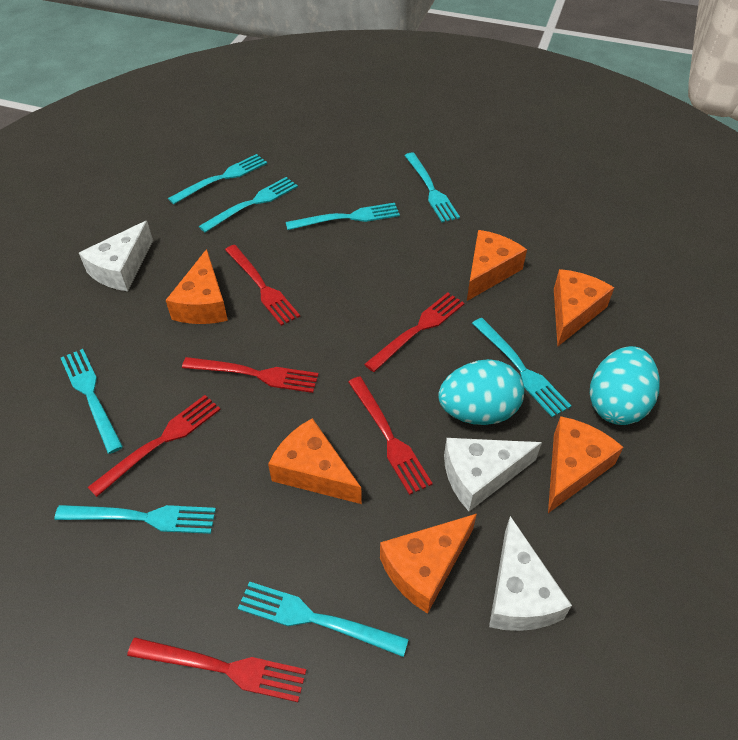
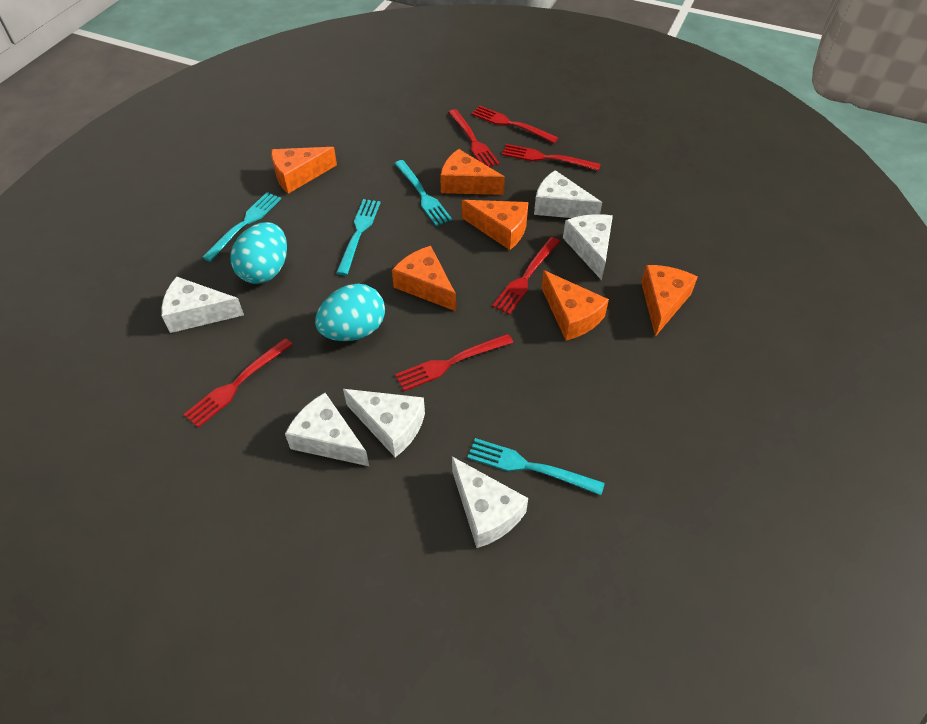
turquoise fork: 8 -> 4
white cheese: 3 -> 6

